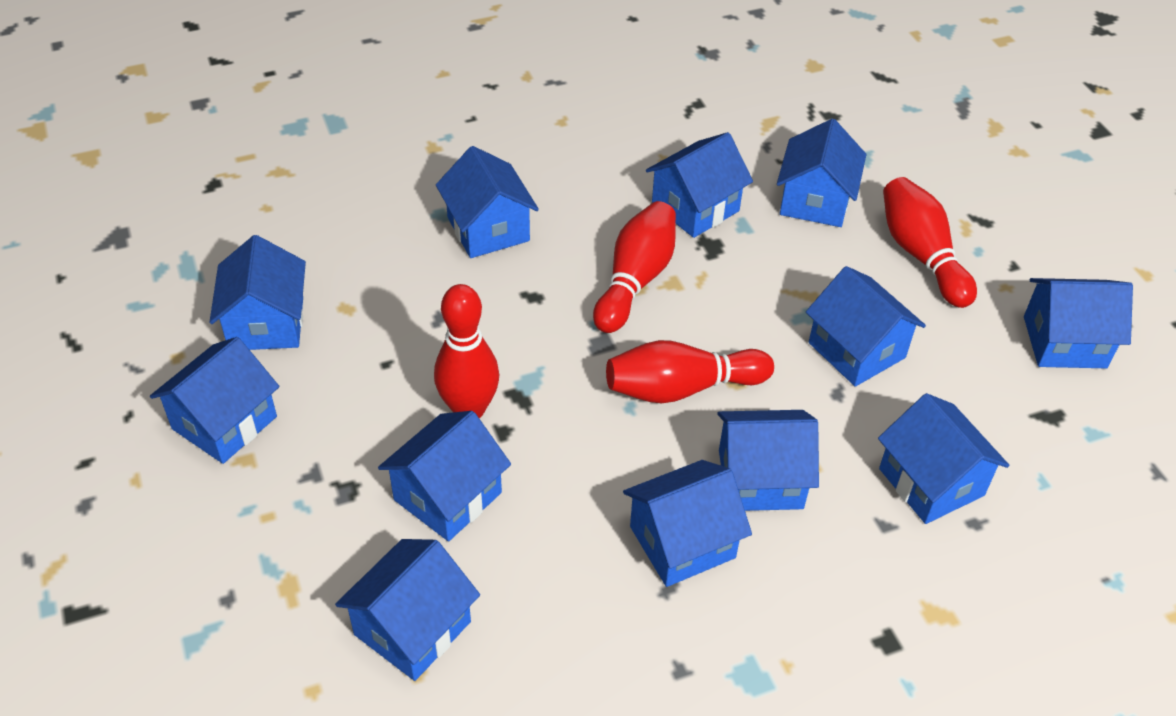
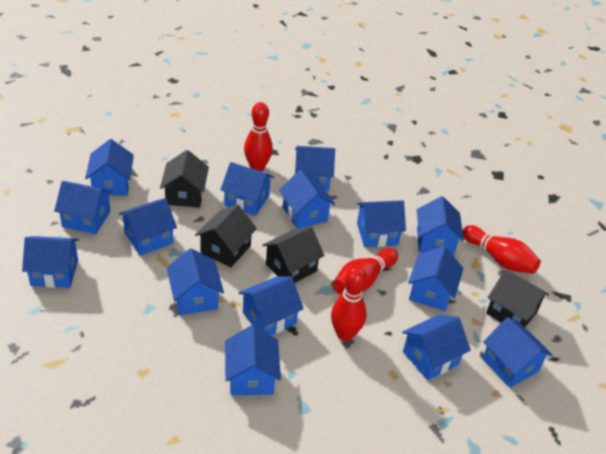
black house: 0 -> 4
blue house: 12 -> 15

